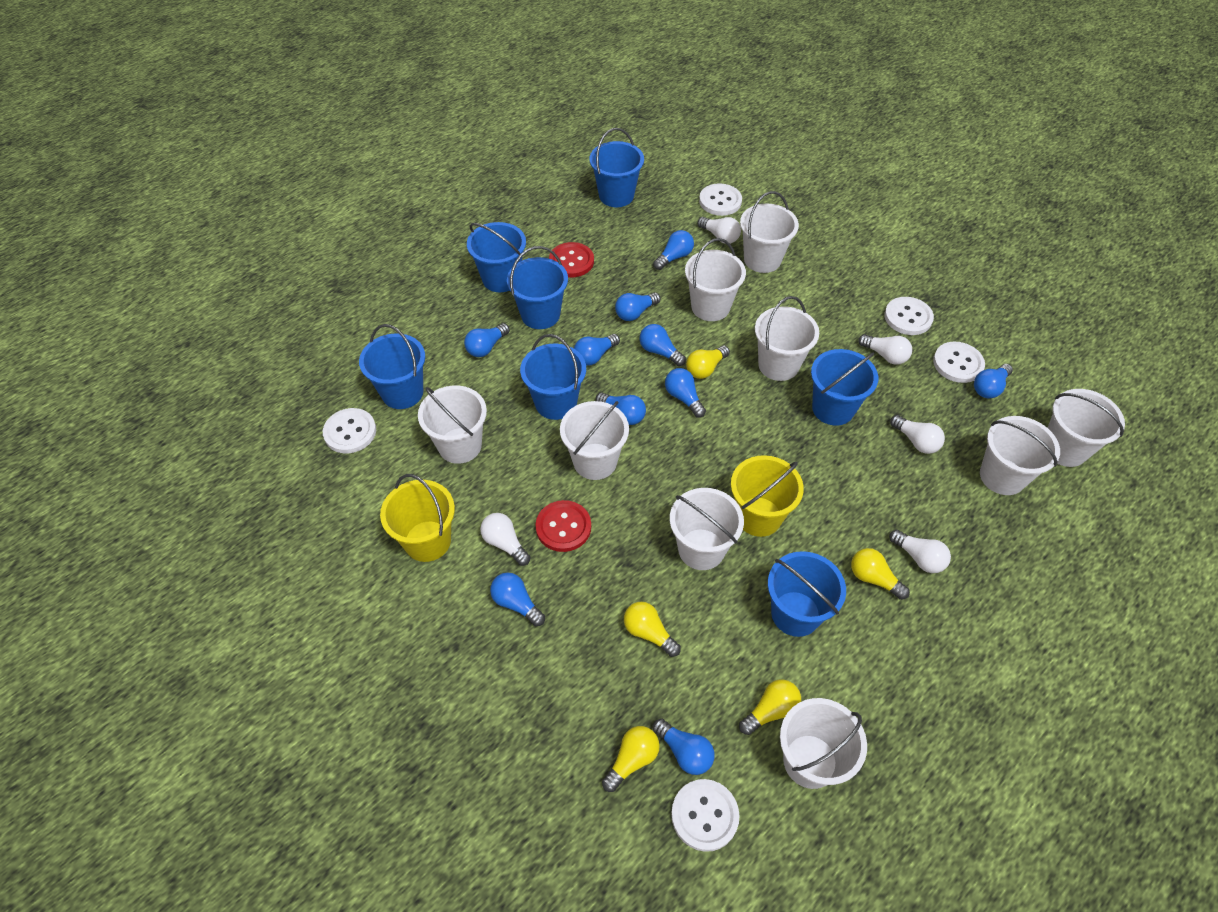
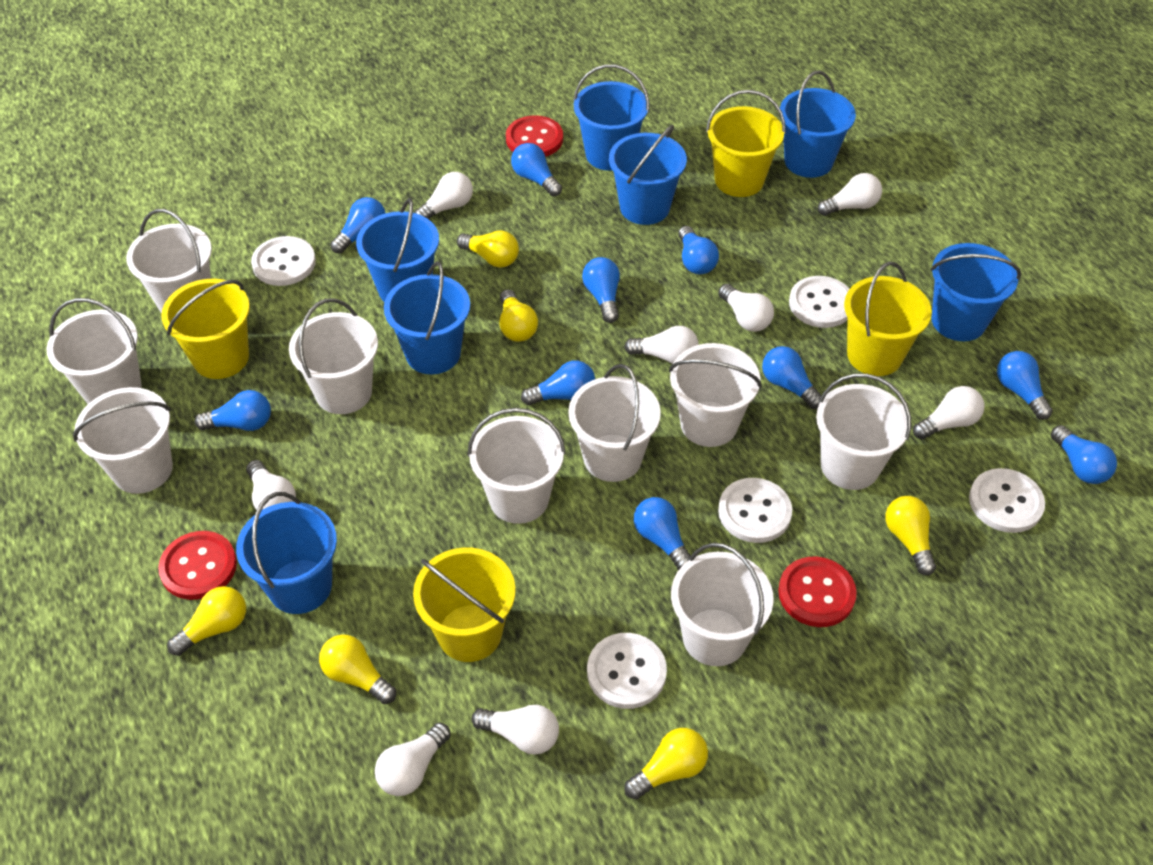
red button: 2 -> 3
white light bulb: 5 -> 8
yellow bucket: 2 -> 4
yellow light bulb: 5 -> 6

